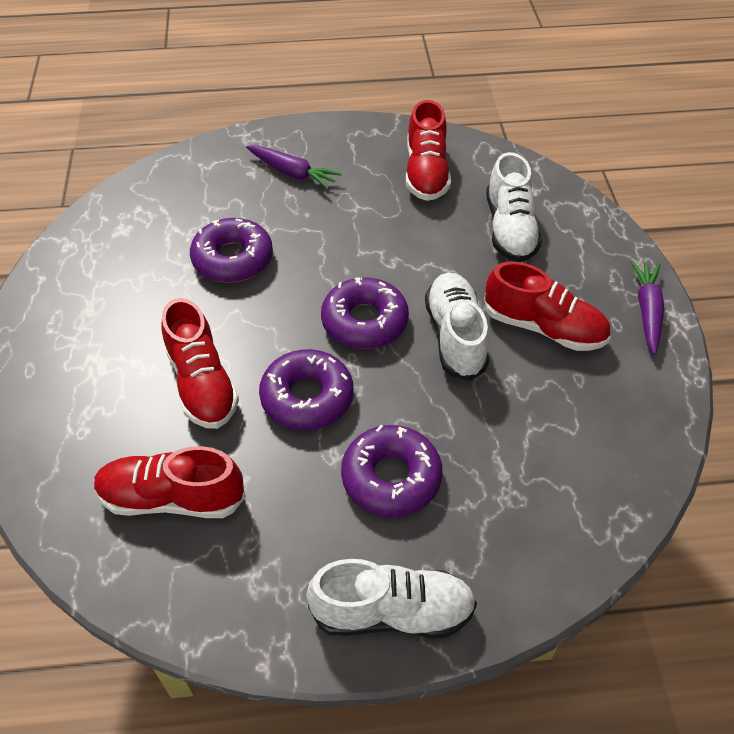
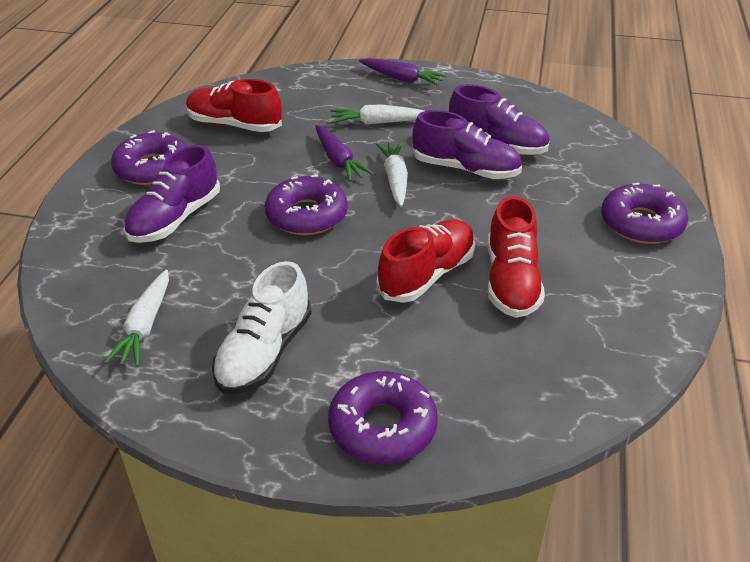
purple shoe: 0 -> 3
red shoe: 4 -> 3
white carrot: 0 -> 3
white shoe: 3 -> 1

